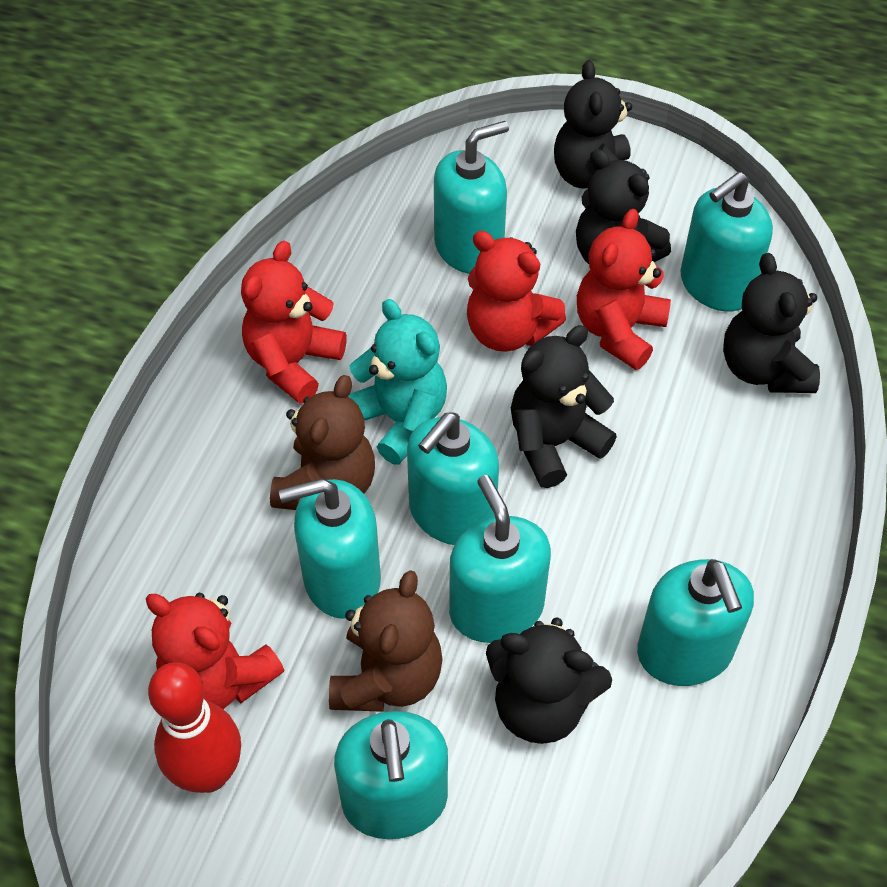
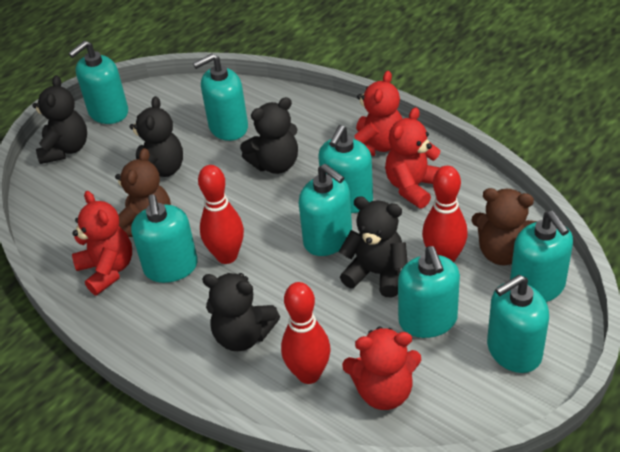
red bowling pin: 1 -> 3
turquoise soap dispenser: 7 -> 8
turquoise teddy bear: 1 -> 0

